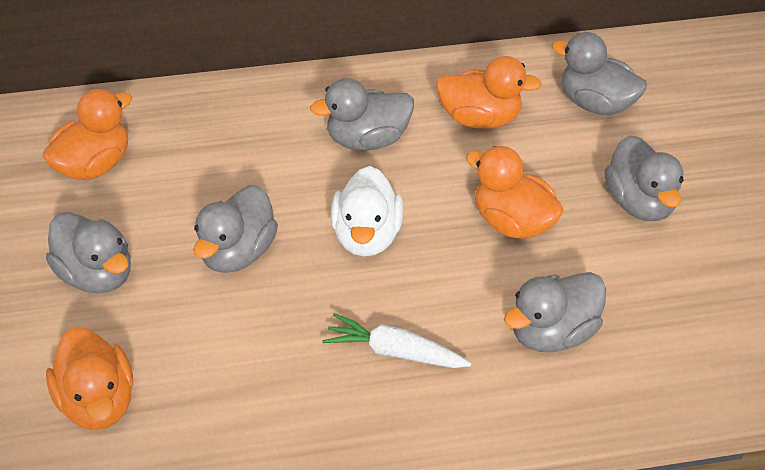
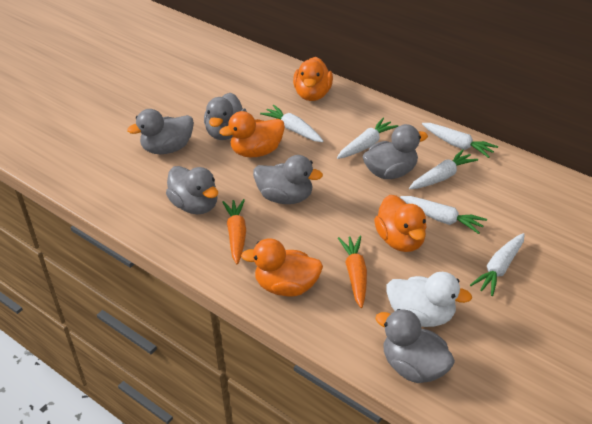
orange carrot: 0 -> 2
white carrot: 1 -> 6

